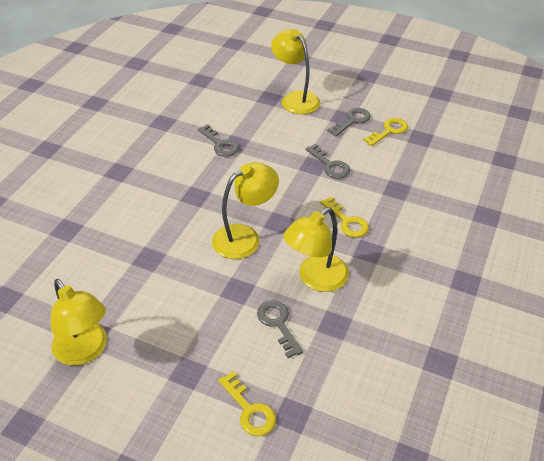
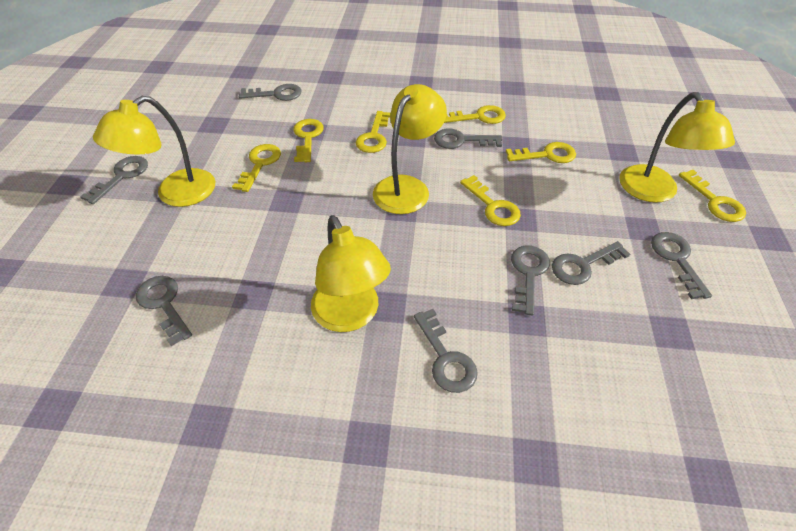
grey key: 4 -> 8
yellow key: 3 -> 7

